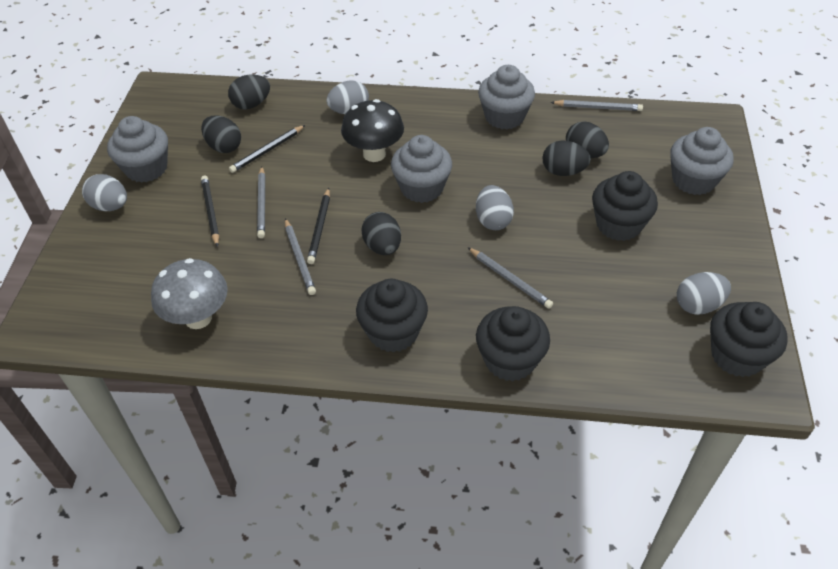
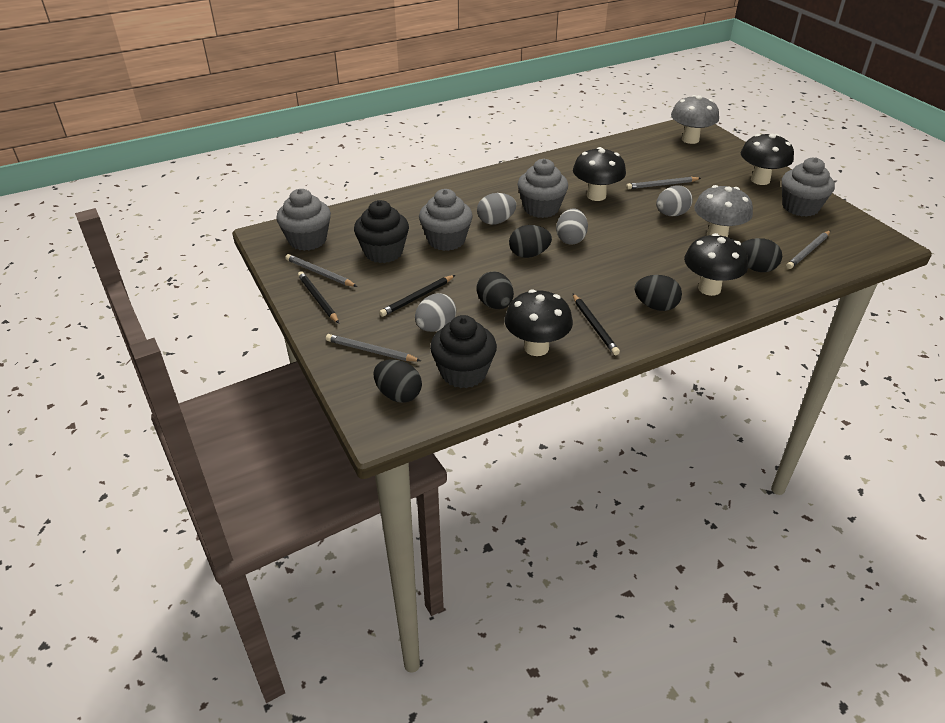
black cupcake: 4 -> 2
black mushroom: 1 -> 4
grey mushroom: 1 -> 2

